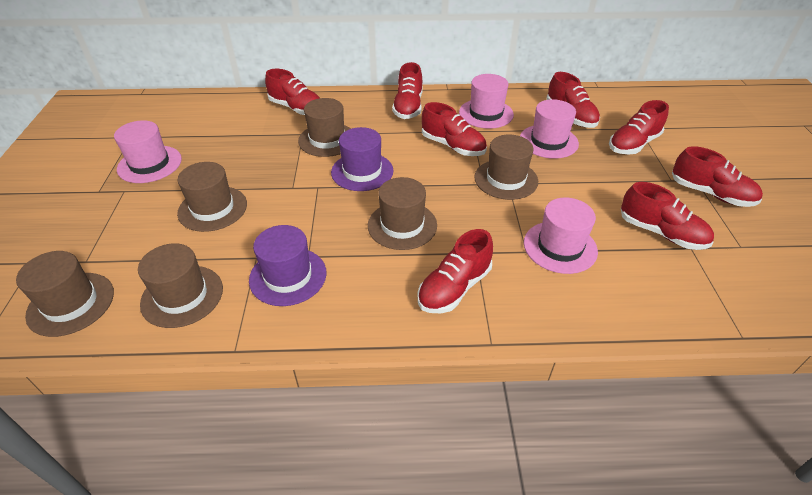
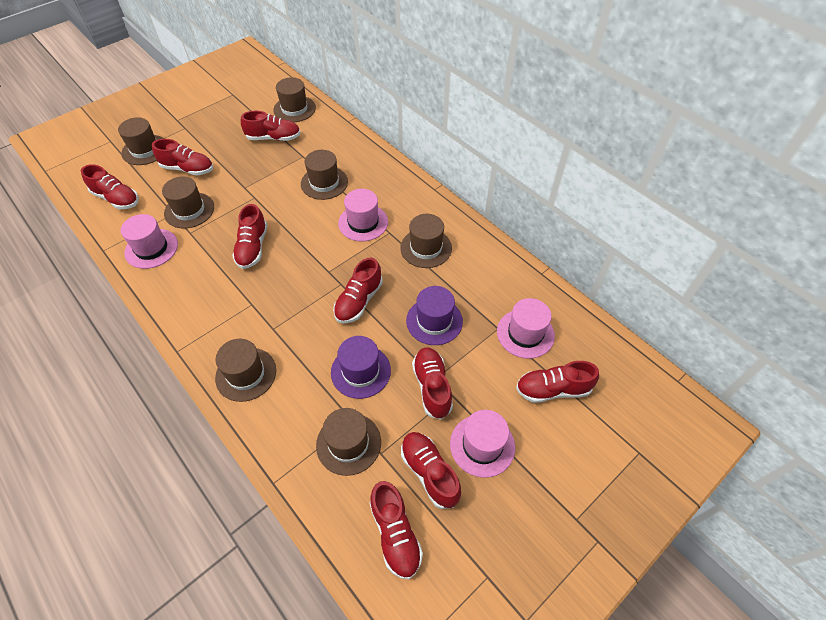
brown hat: 6 -> 7
red shoe: 8 -> 9

